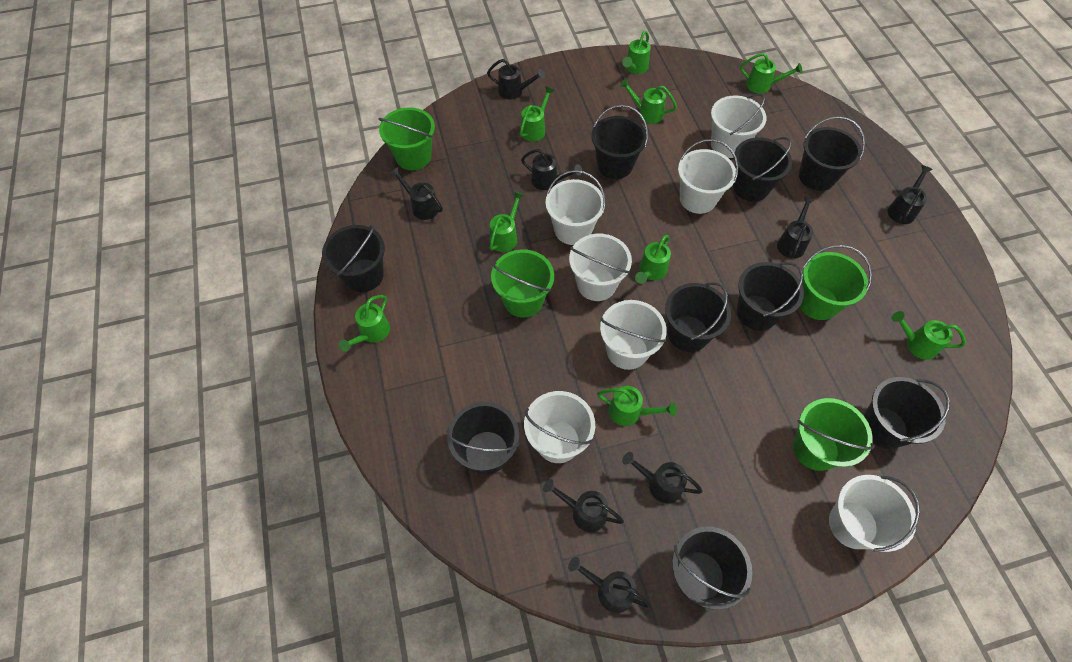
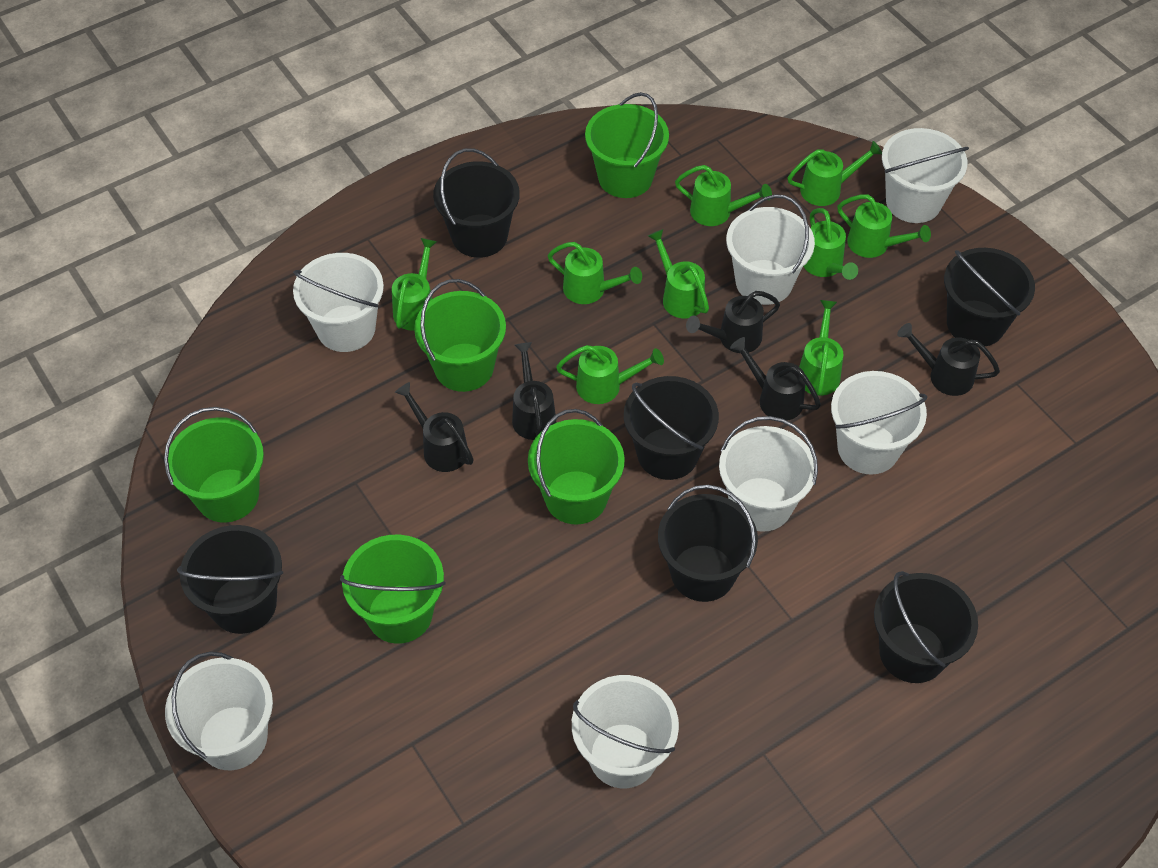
black bucket: 9 -> 6
black watering can: 8 -> 5
green bucket: 4 -> 5

